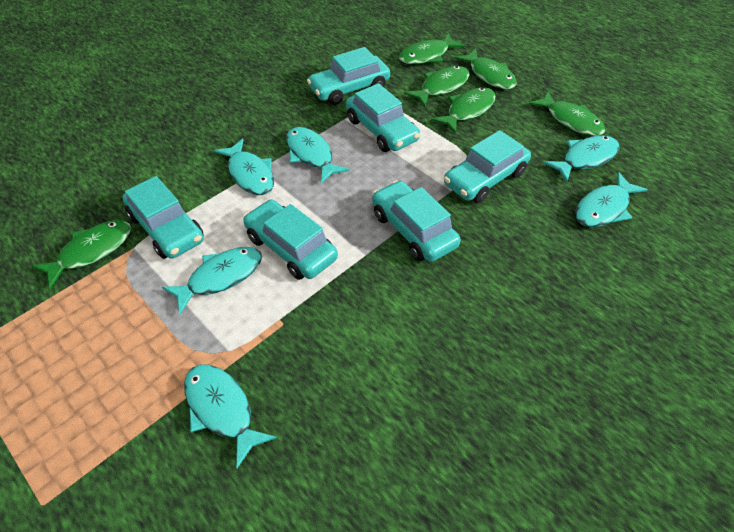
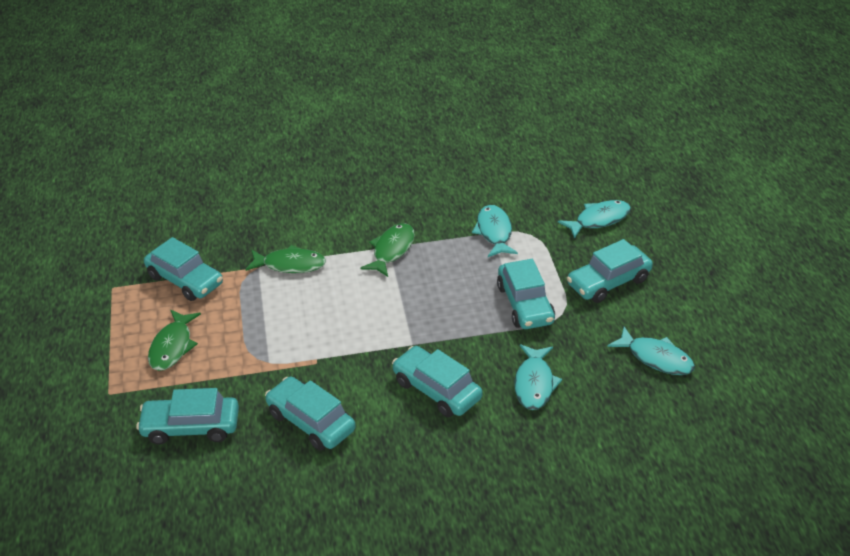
green fish: 6 -> 3
turquoise fish: 6 -> 4

